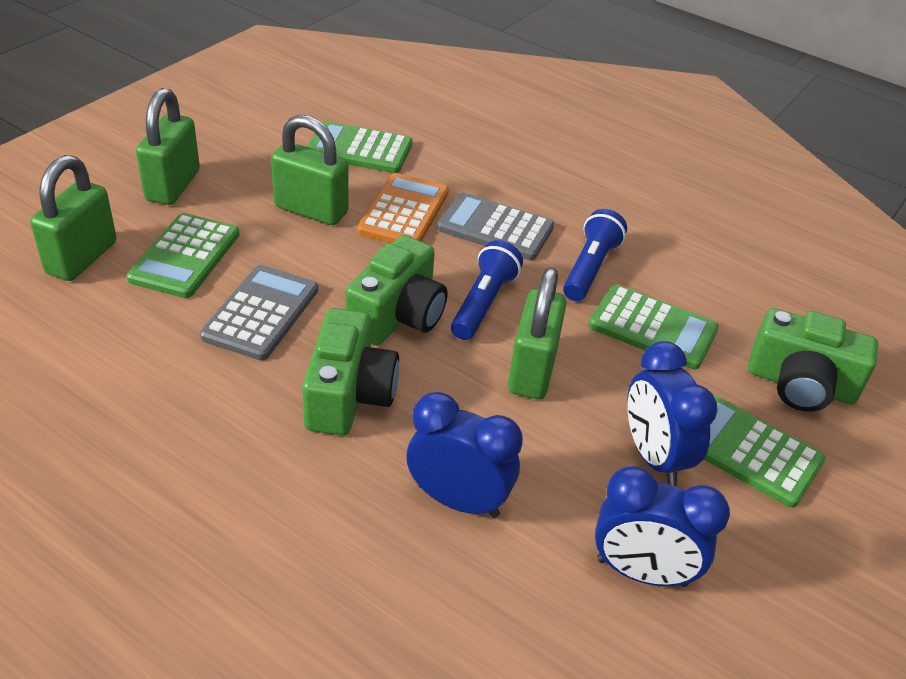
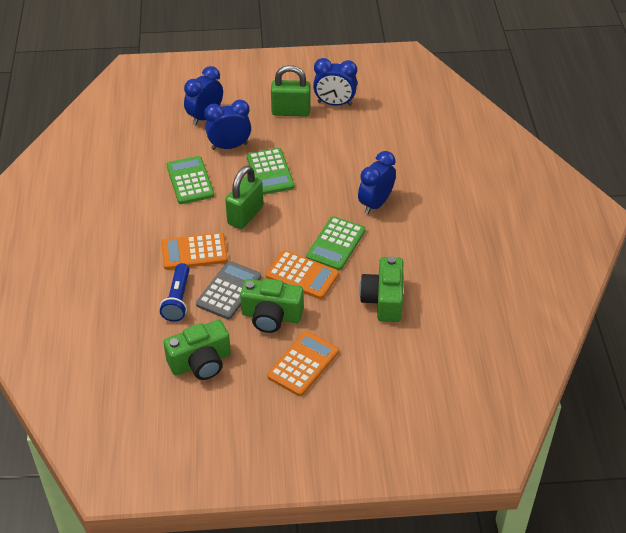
blue clock: 3 -> 4
blue flashlight: 2 -> 1
green calculator: 4 -> 3
green padlock: 4 -> 2
grey calculator: 2 -> 1
orange calculator: 1 -> 3

